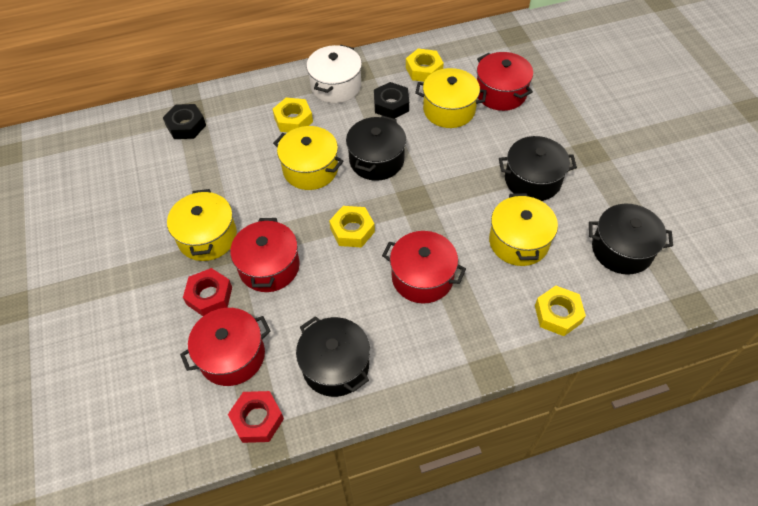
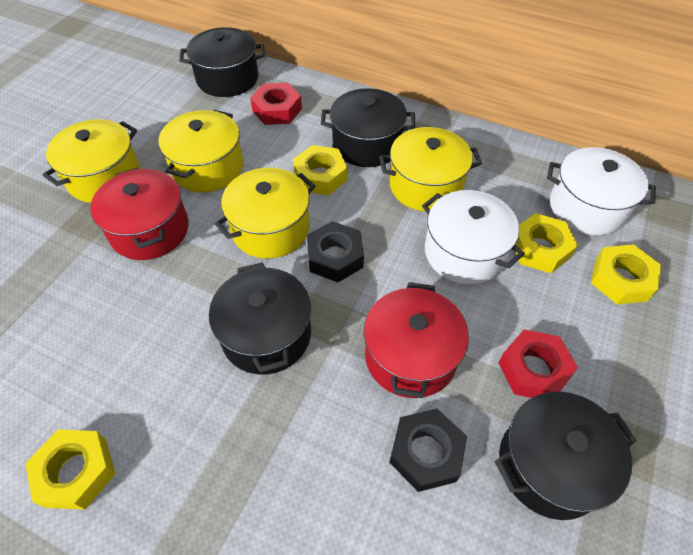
red pot: 4 -> 2
white pot: 1 -> 2

